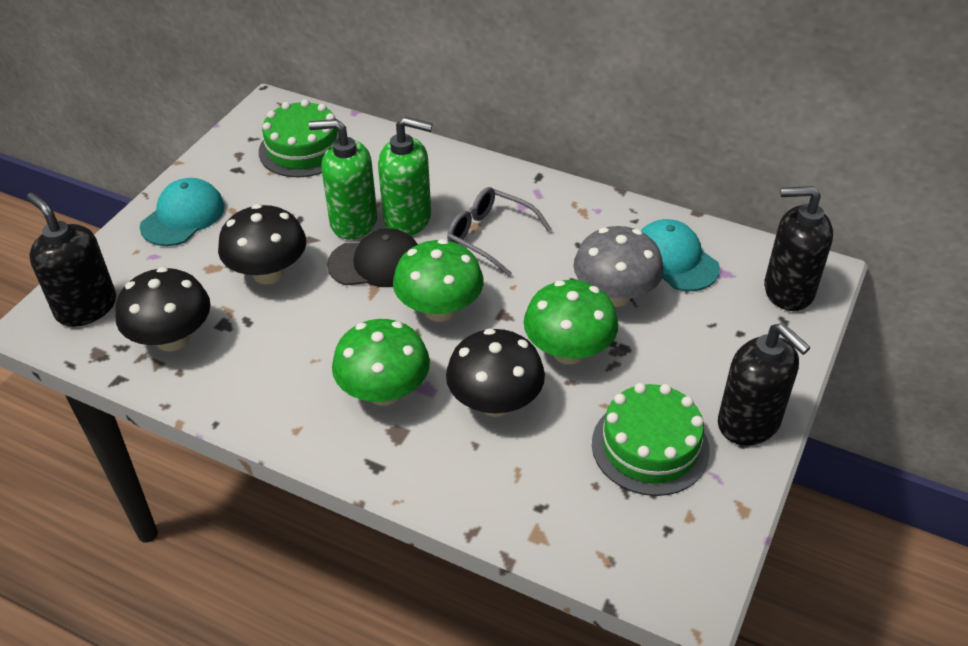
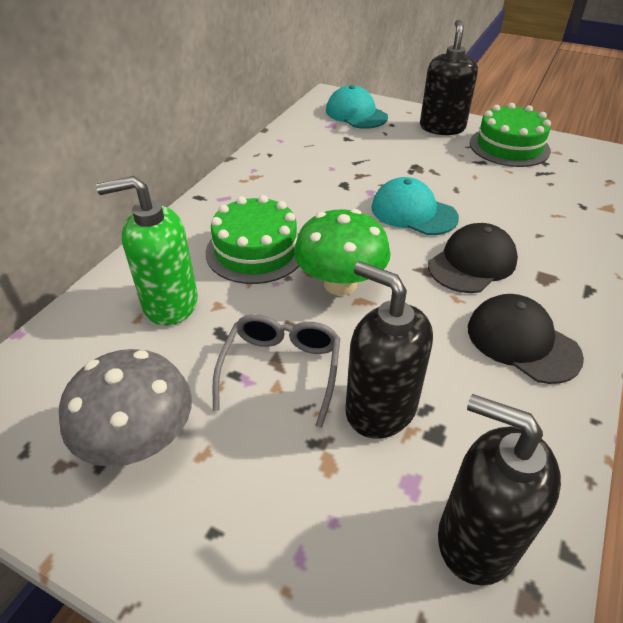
black cap: 1 -> 2
black mushroom: 3 -> 0
green mushroom: 3 -> 1
green soap dispenser: 2 -> 1

